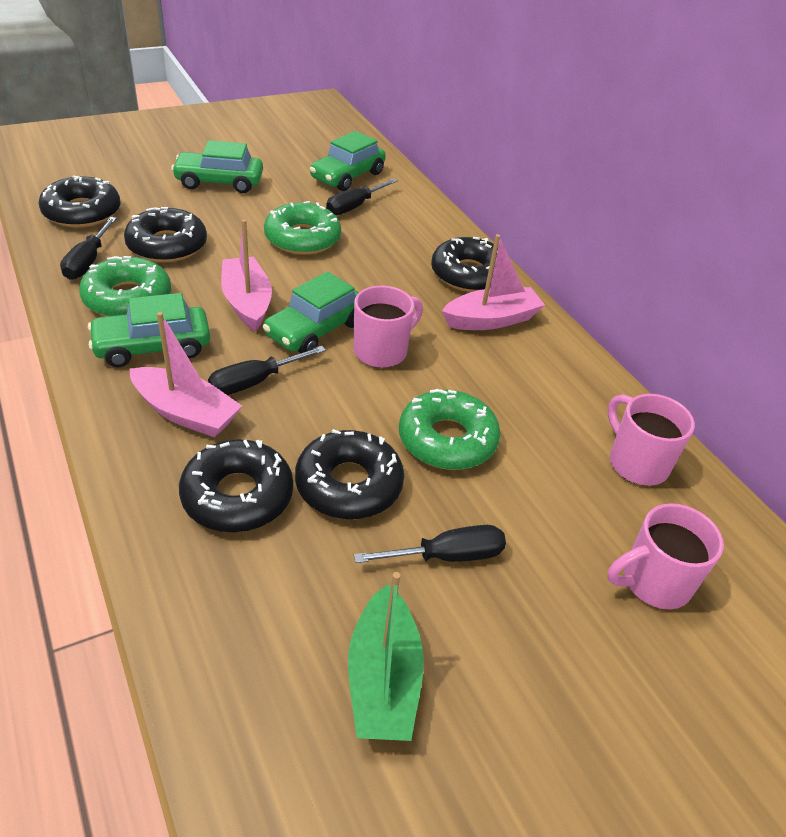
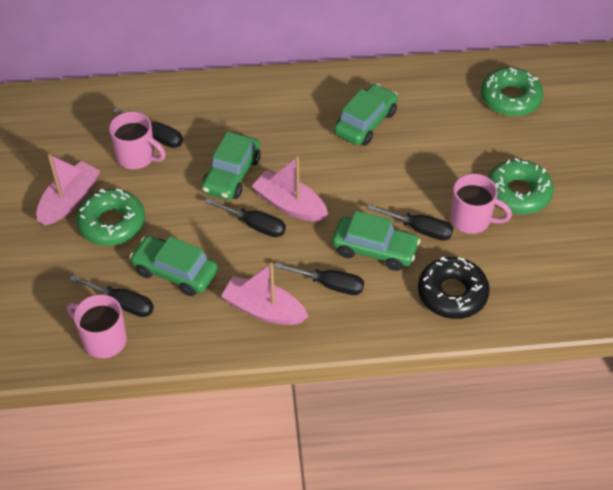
black donut: 5 -> 1
black screwdriver: 4 -> 5
green boat: 1 -> 0

